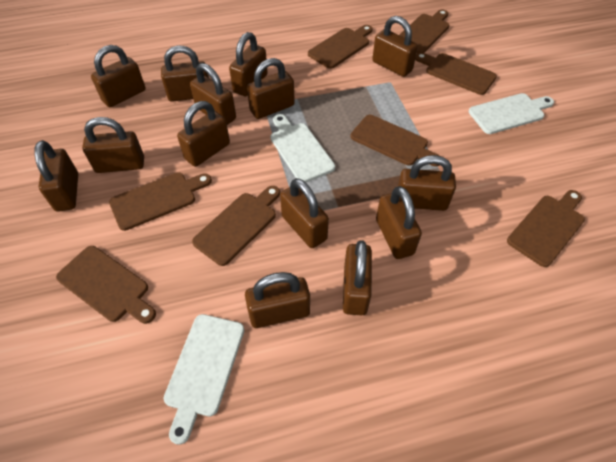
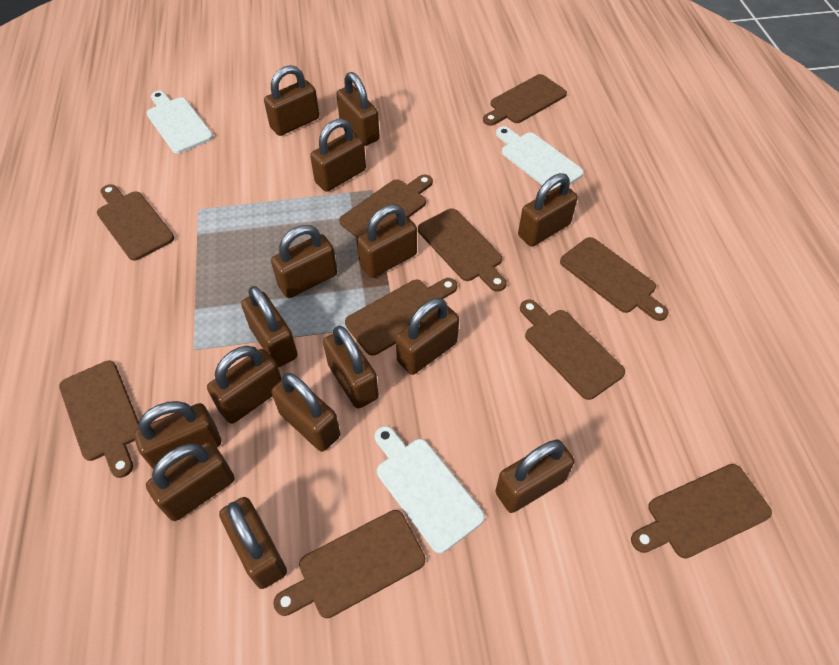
brown cutting board: 8 -> 10
brown padlock: 14 -> 15

